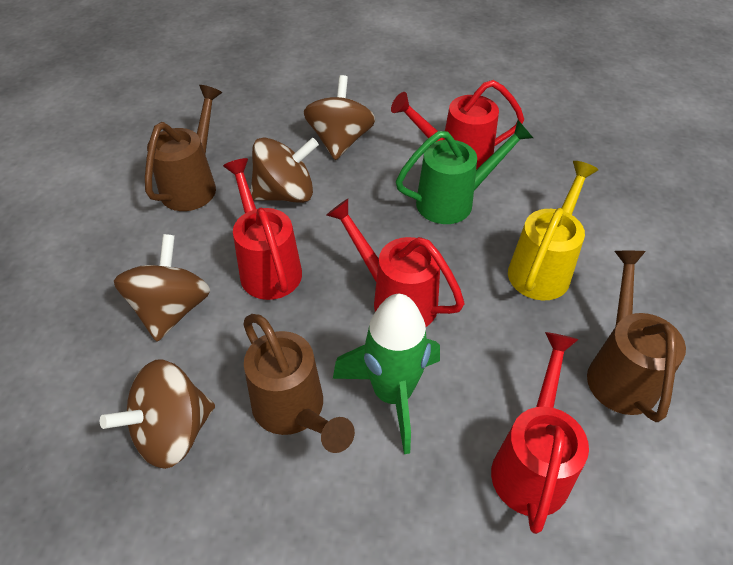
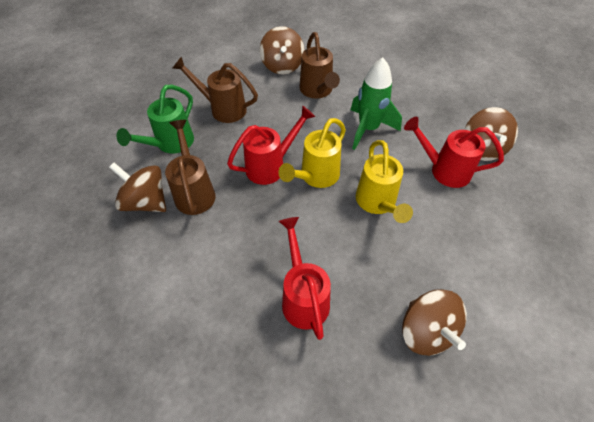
red watering can: 4 -> 3
yellow watering can: 1 -> 2

